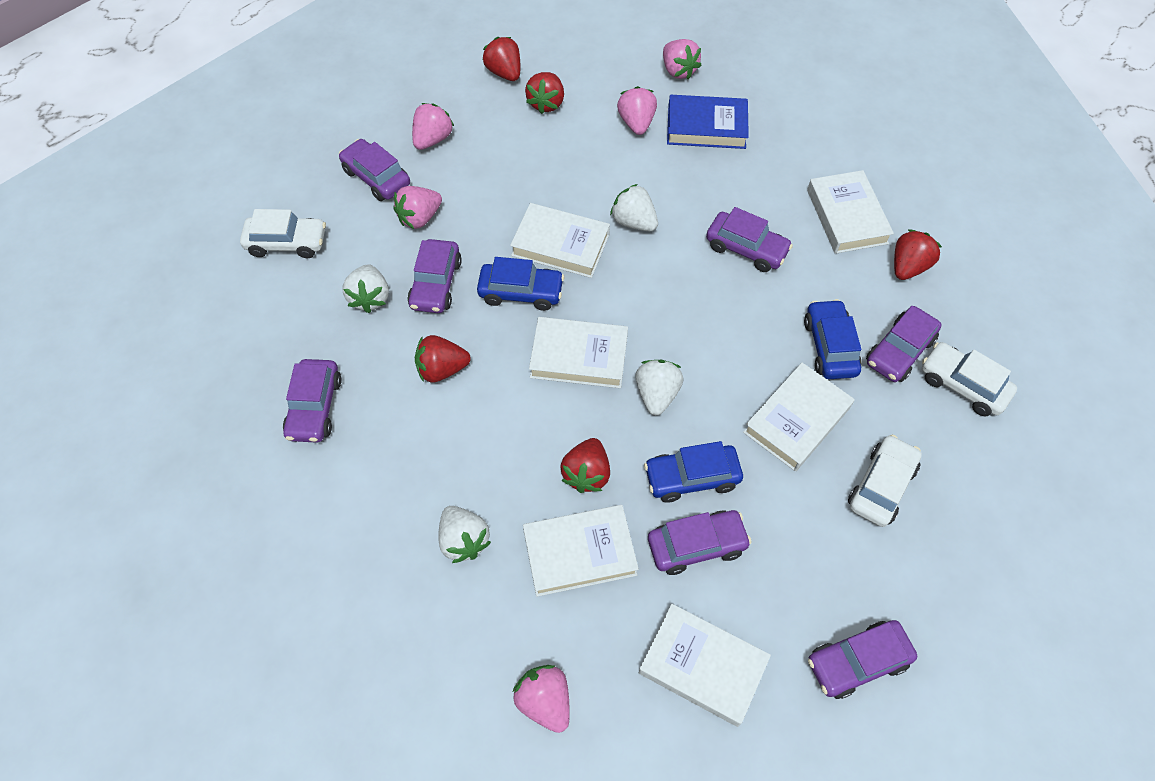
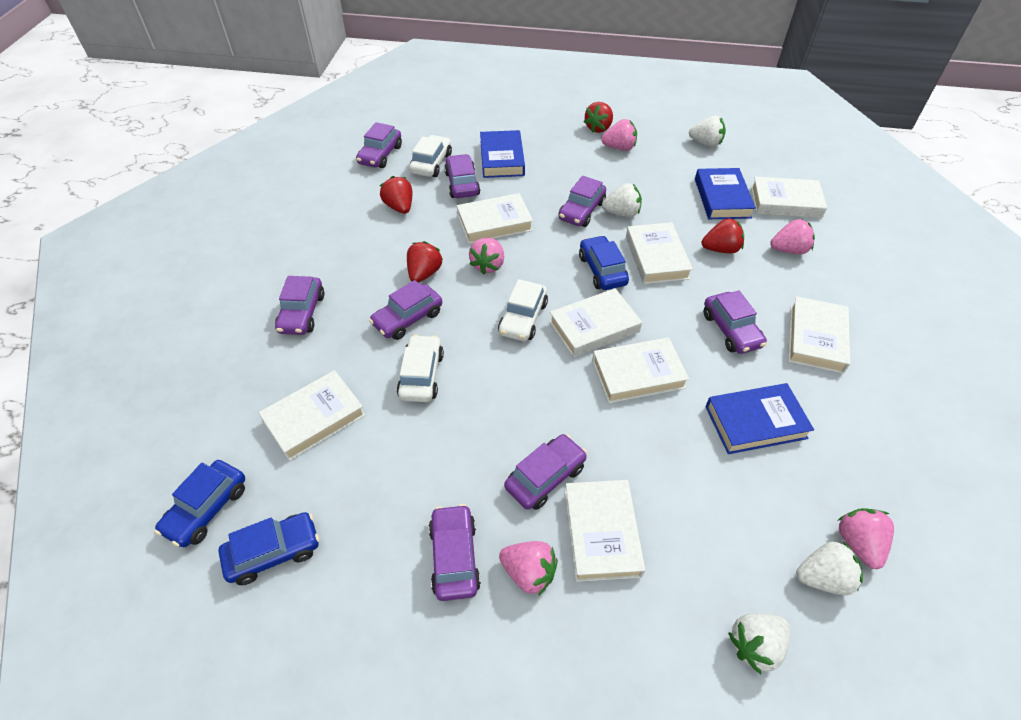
blue book: 1 -> 3
purple car: 7 -> 8
red strawberry: 5 -> 4
white book: 6 -> 8

